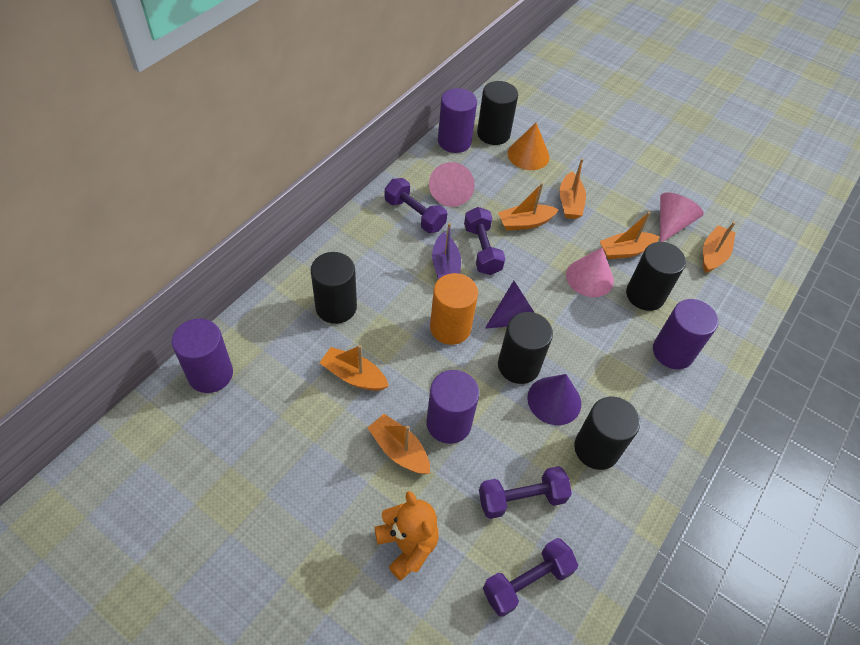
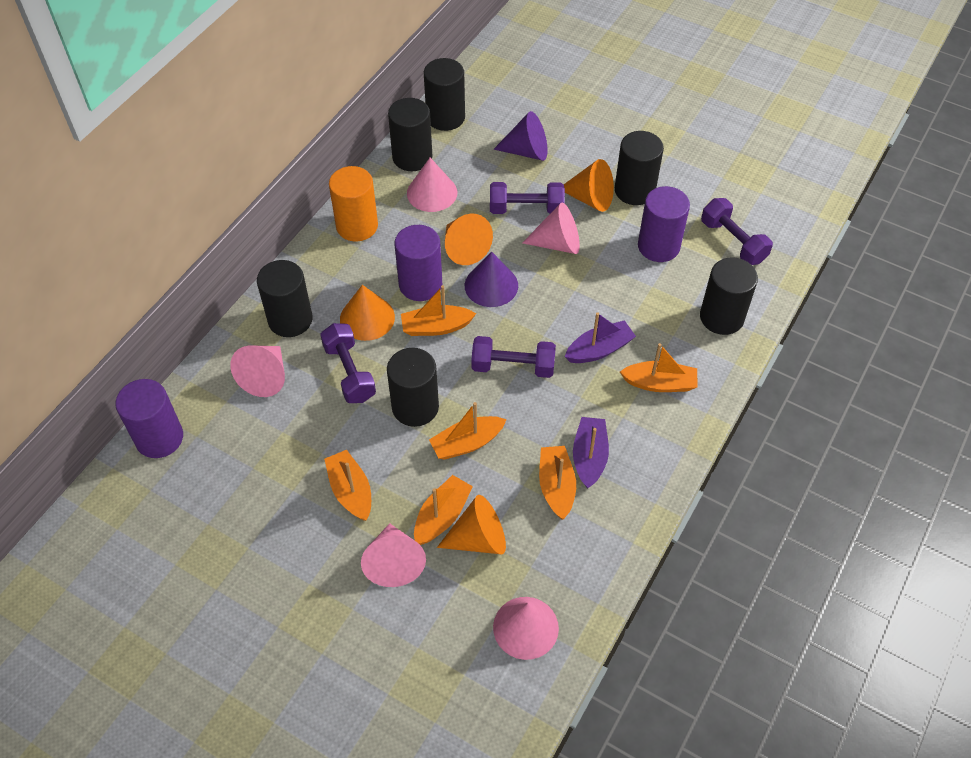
black cylinder: 5 -> 6
orange cone: 1 -> 4
orange teddy bear: 1 -> 0
pink cone: 3 -> 5
purple boat: 1 -> 2
purple cylinder: 4 -> 3

